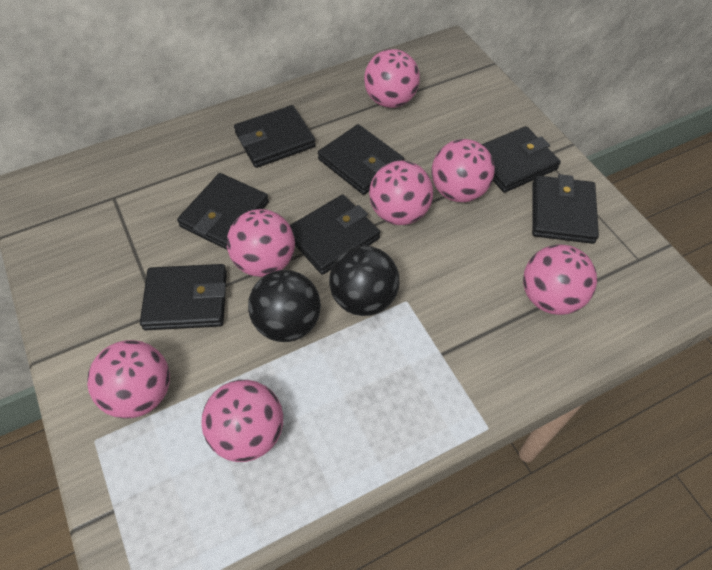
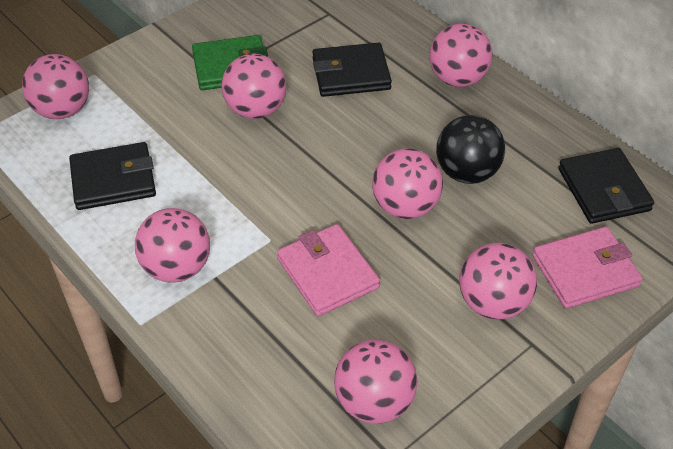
black ball: 2 -> 1
black wallet: 7 -> 3
green wallet: 0 -> 1
pink wallet: 0 -> 2

